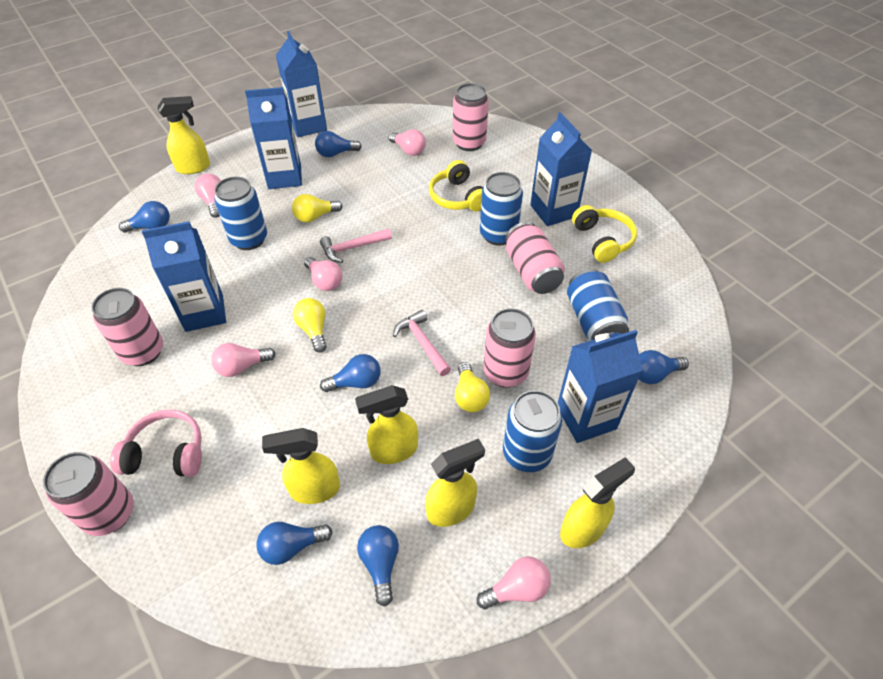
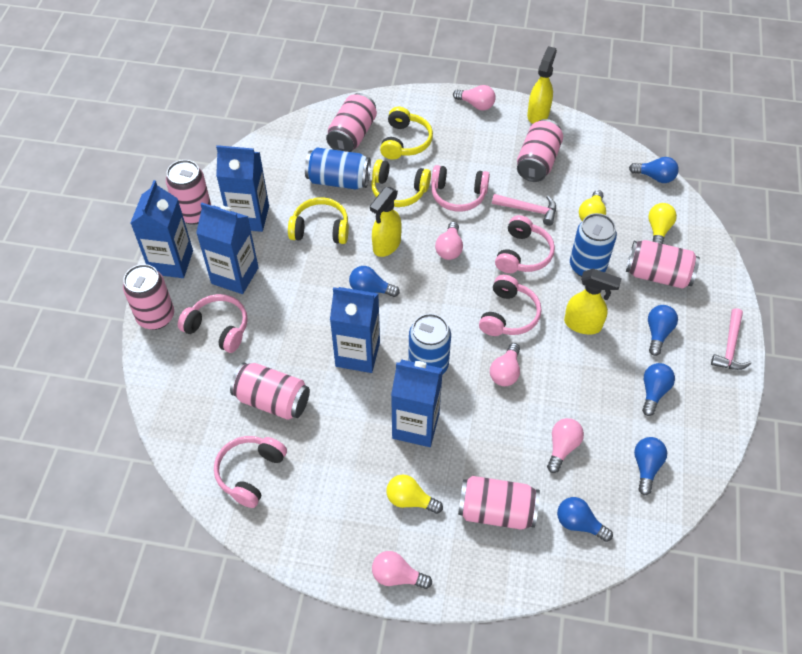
blue can: 4 -> 3
pink can: 5 -> 7
pink headphones: 1 -> 5
yellow headphones: 2 -> 3
yellow spray bottle: 5 -> 3

